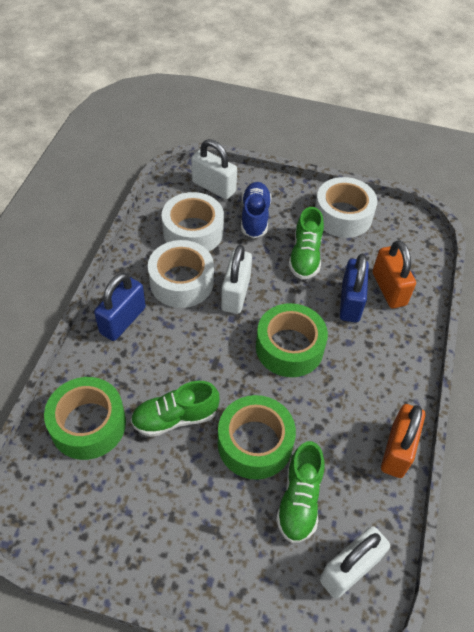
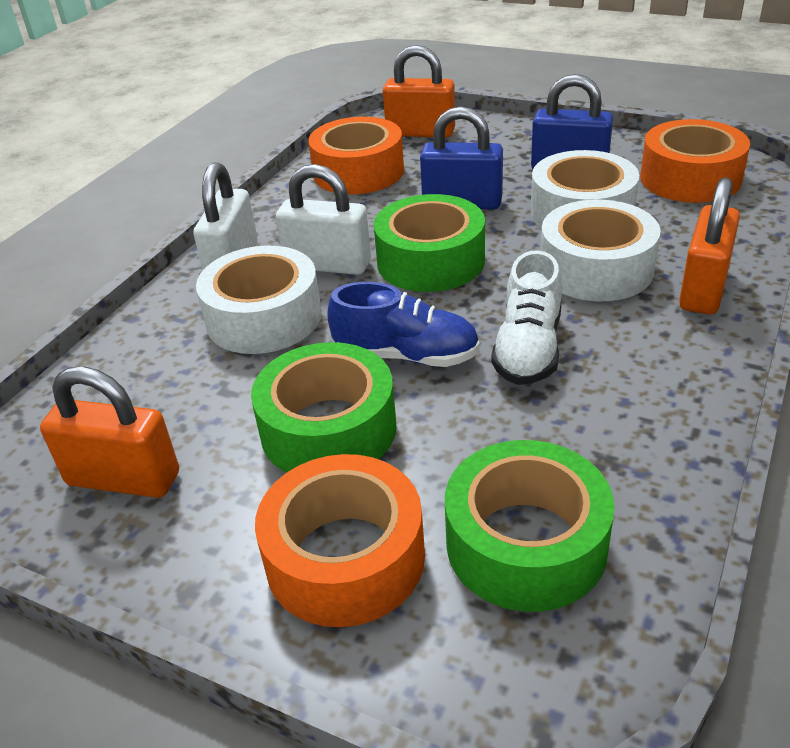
green shoe: 3 -> 0
orange padlock: 2 -> 3
orange tape: 0 -> 3
white padlock: 3 -> 2
white shoe: 0 -> 1

